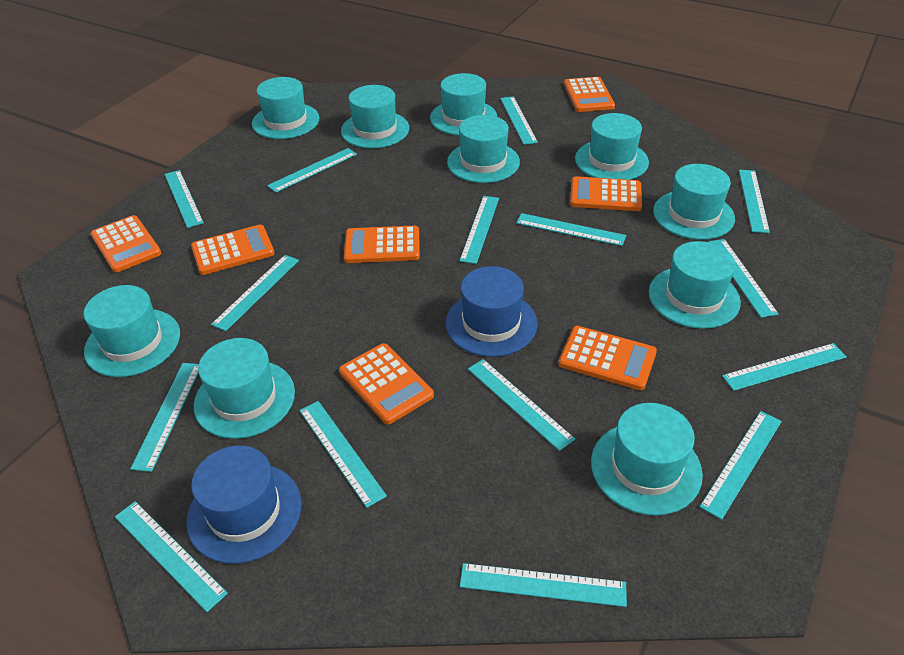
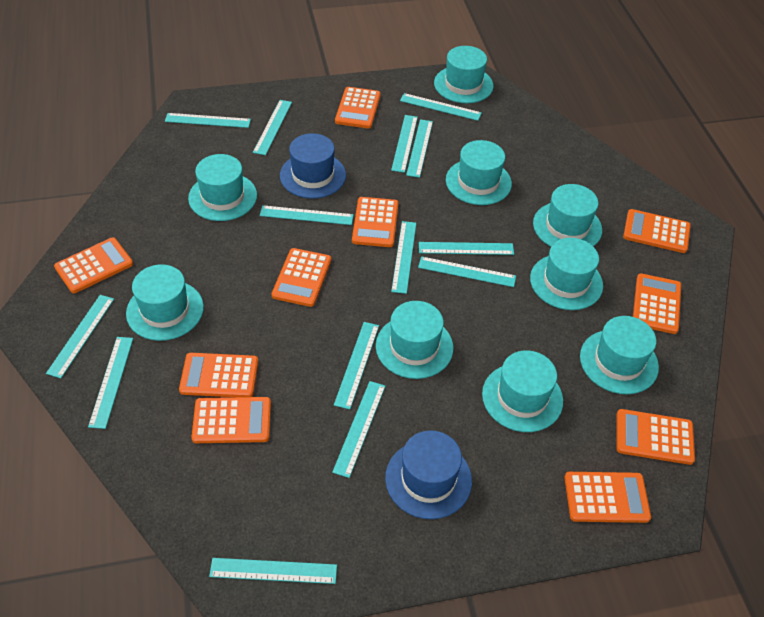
orange calculator: 7 -> 10
turquoise hat: 10 -> 9
turquoise ruler: 15 -> 14

